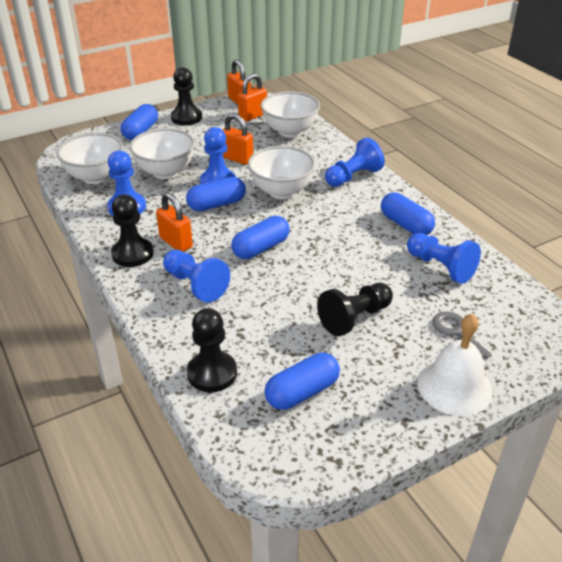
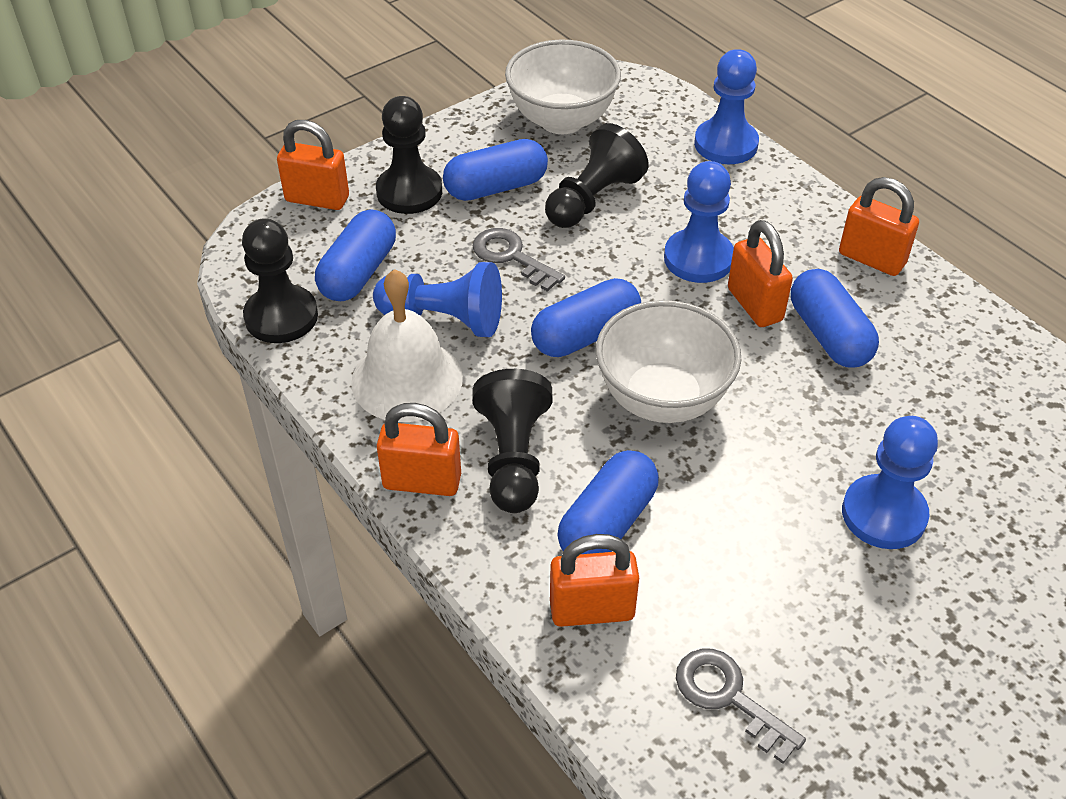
blue pawn: 5 -> 4
grey key: 1 -> 2
orange padlock: 4 -> 5
white bowl: 4 -> 2

